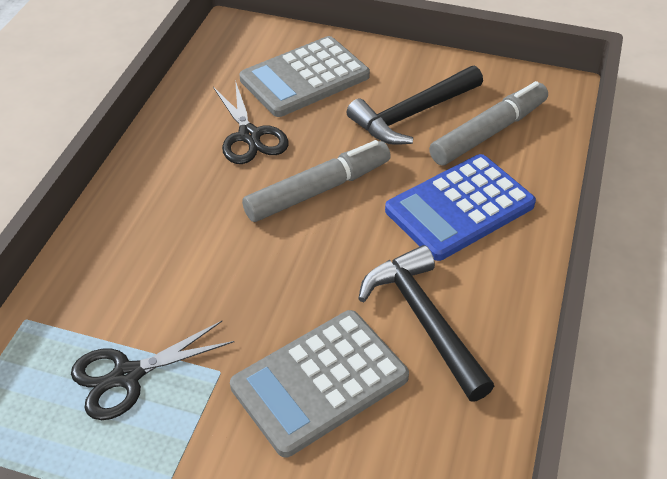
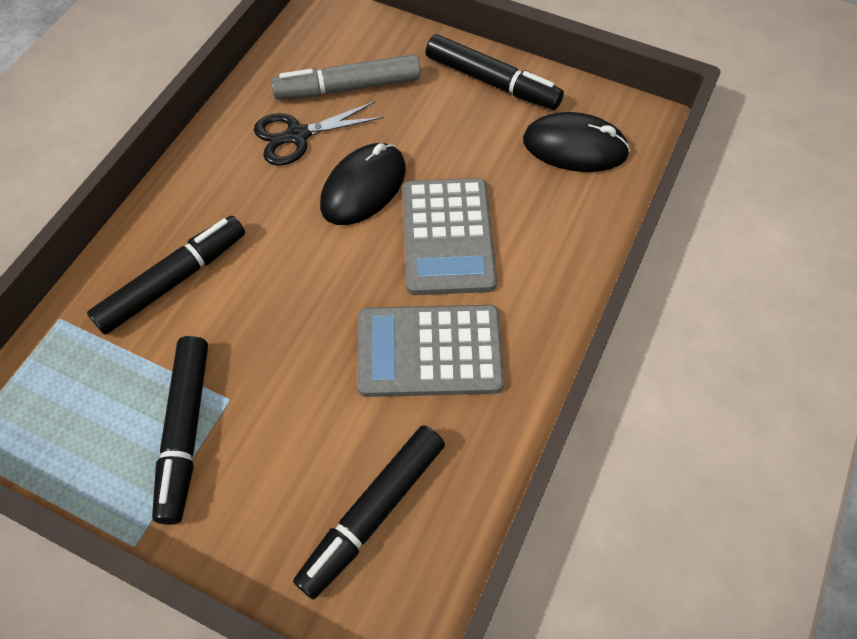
black hammer: 2 -> 0
black marker: 0 -> 4
black mouse: 0 -> 2
black scissors: 2 -> 1
blue calculator: 1 -> 0
grey marker: 2 -> 1

